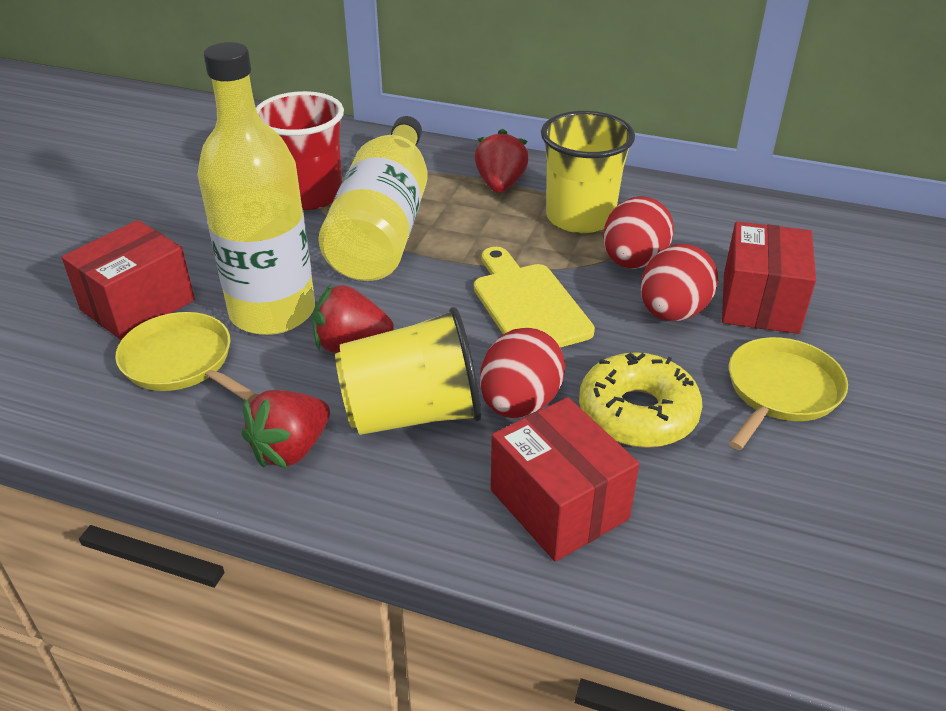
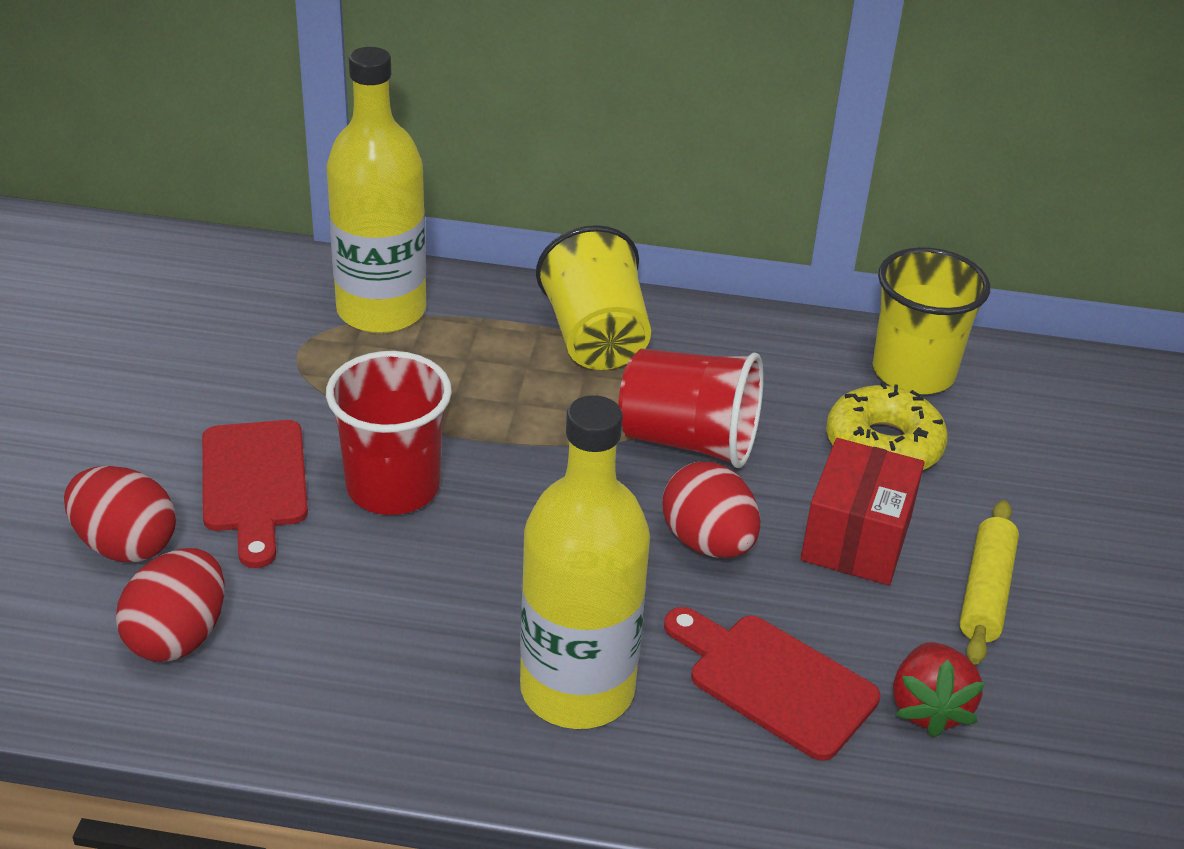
red box: 3 -> 1
red cup: 1 -> 2
red cutting board: 0 -> 2
red strawberry: 3 -> 1
yellow cutting board: 1 -> 0
yellow pan: 2 -> 0
yellow rolling pin: 0 -> 1

